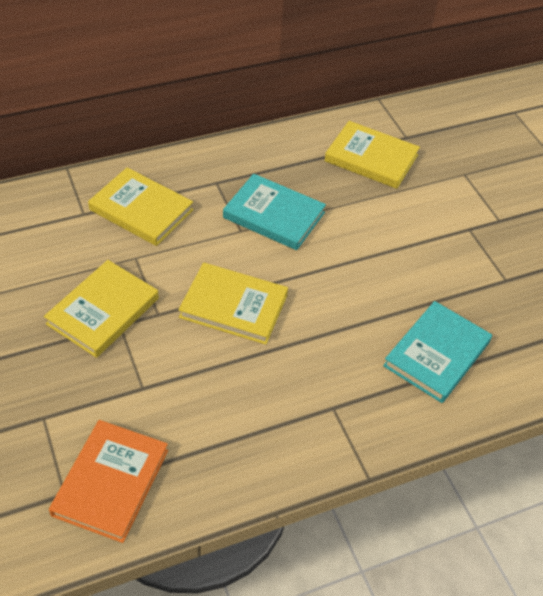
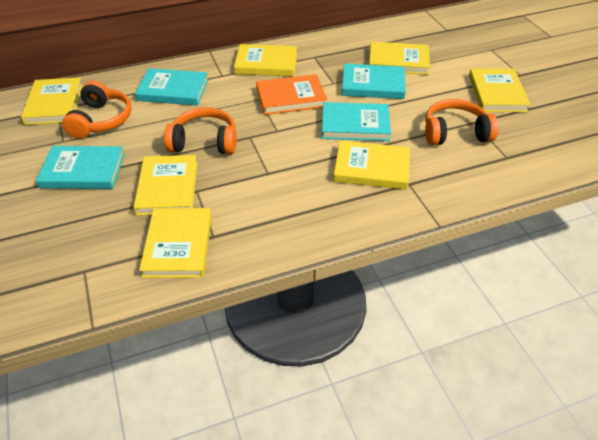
orange headphones: 0 -> 3
turquoise book: 2 -> 4
yellow book: 4 -> 7

